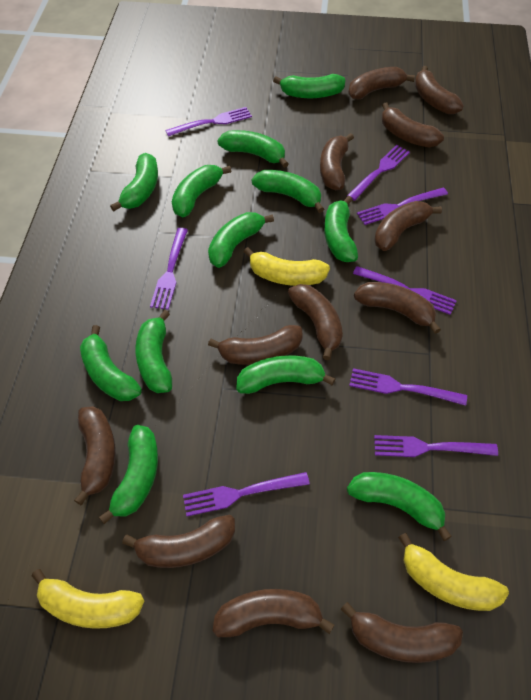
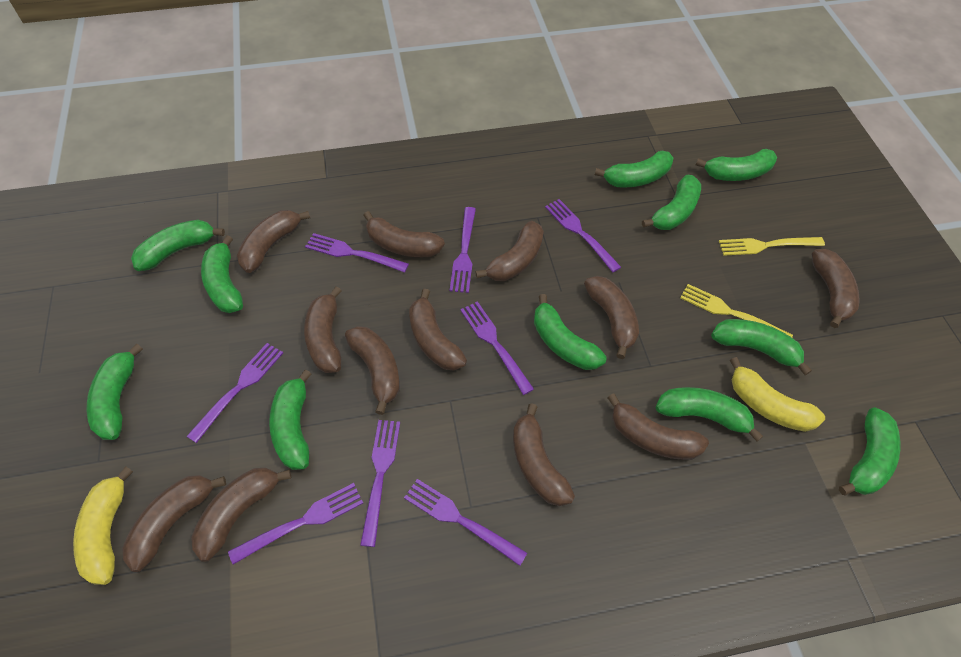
green banana: 12 -> 11
yellow banana: 3 -> 2
yellow fork: 0 -> 2

